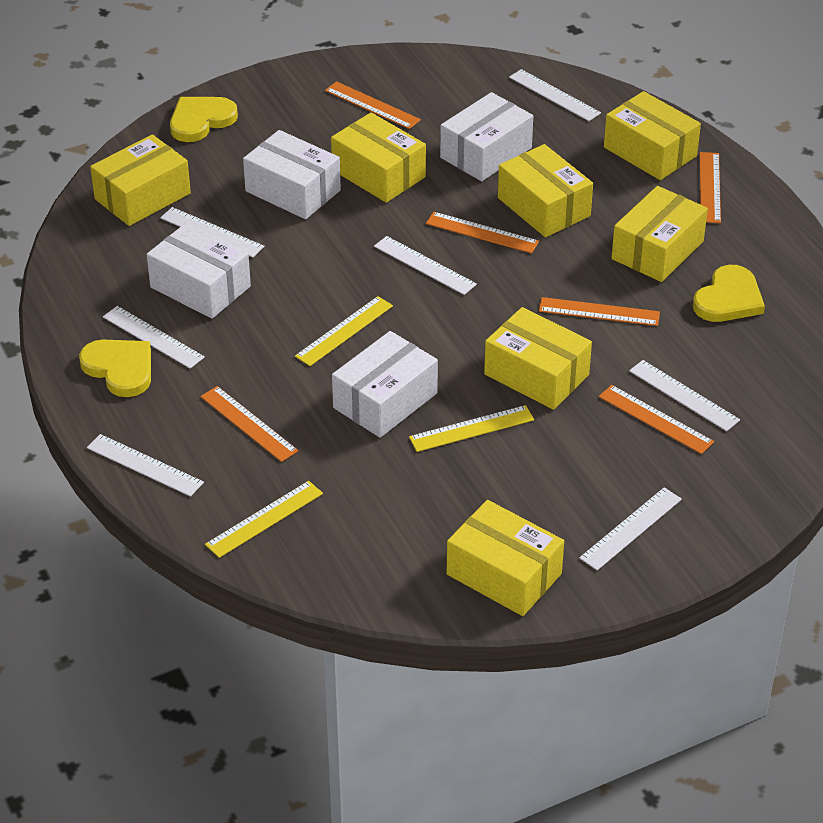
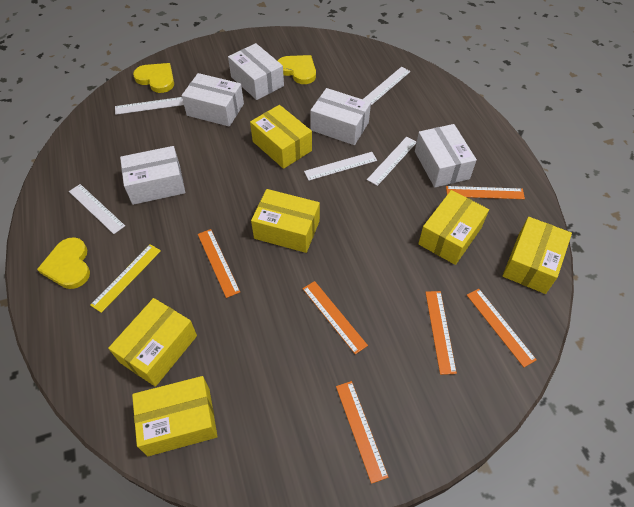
white box: 4 -> 5
white ruler: 7 -> 5
yellow box: 7 -> 6
yellow ruler: 3 -> 1

